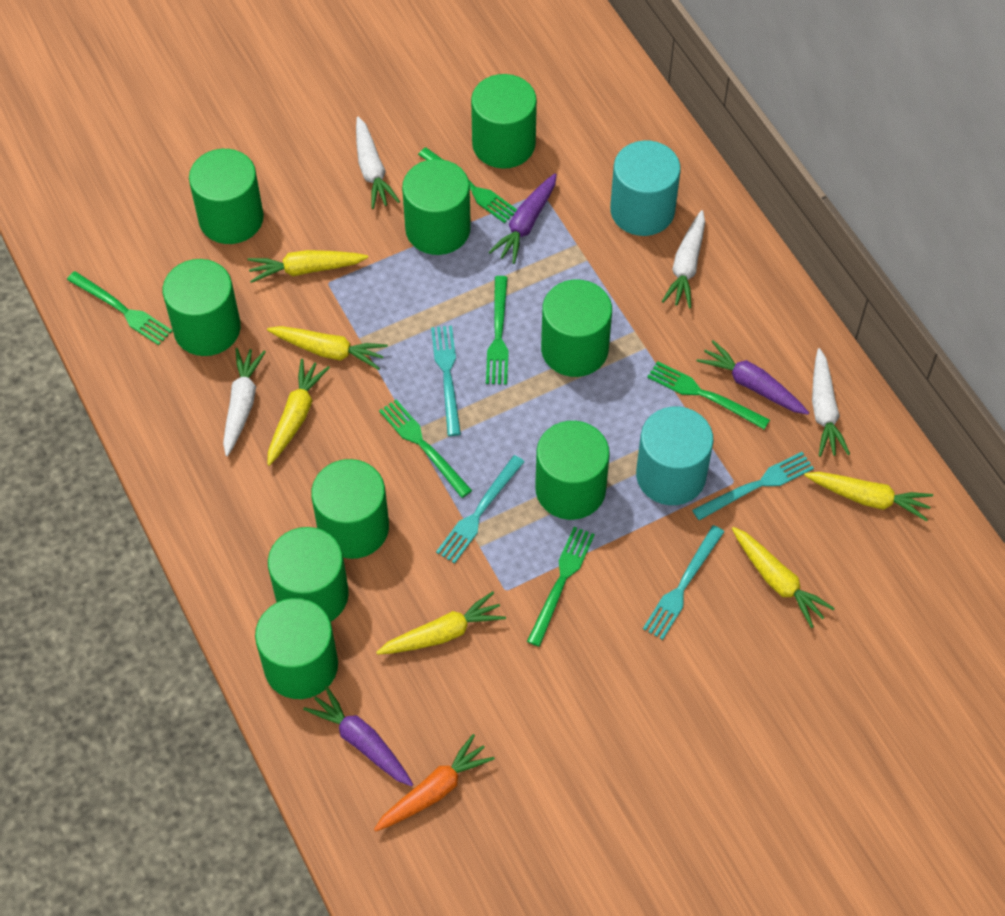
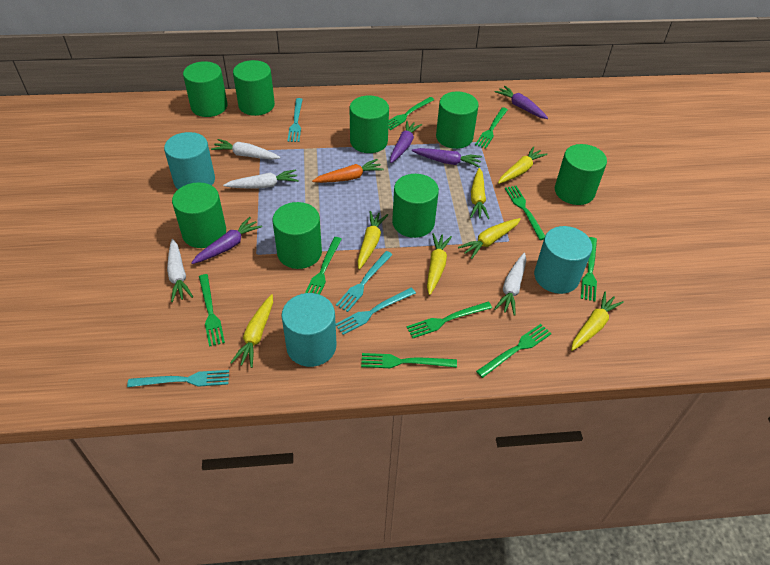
green cylinder: 9 -> 8
green fork: 6 -> 9
purple carrot: 3 -> 4
turquoise cylinder: 2 -> 3
yellow carrot: 6 -> 7

